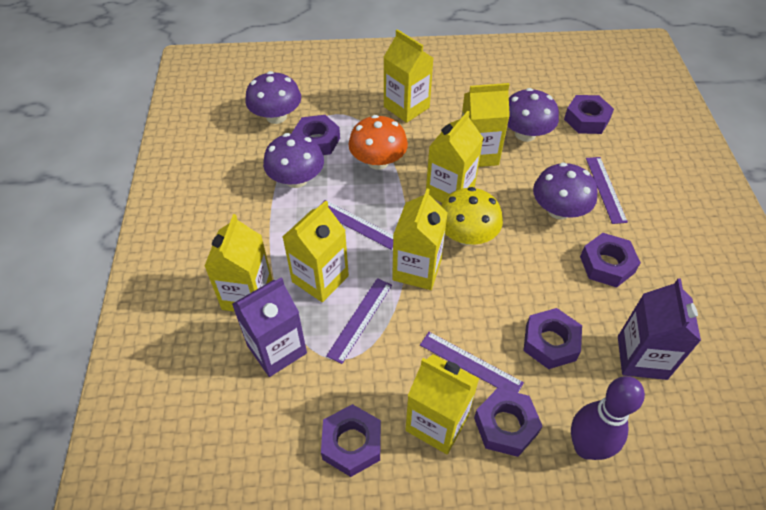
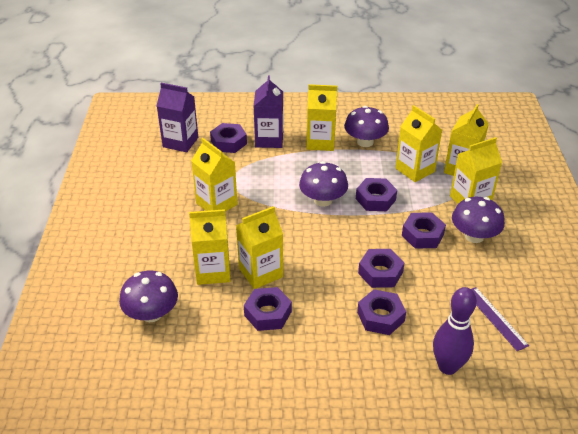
orange mushroom: 1 -> 0
purple ruler: 4 -> 1
yellow mushroom: 1 -> 0

